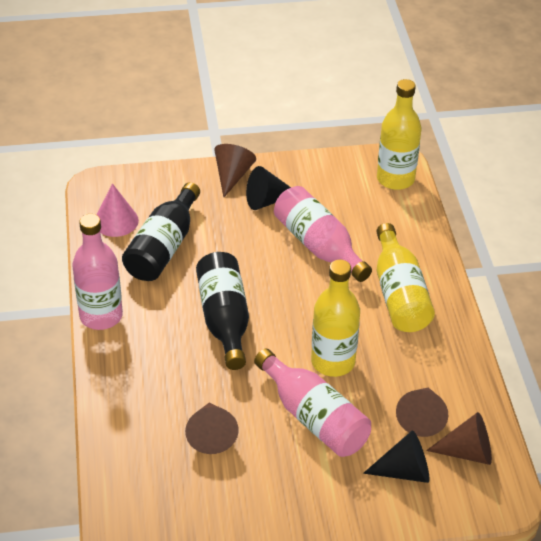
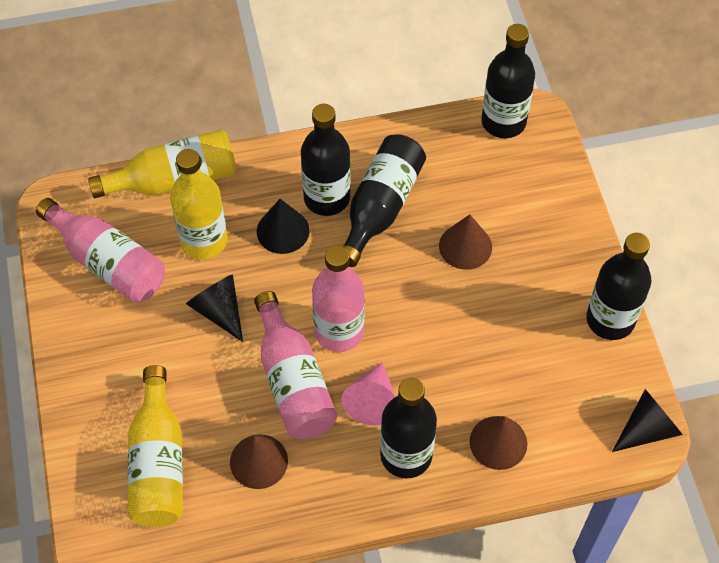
black bottle: 2 -> 5
black cone: 2 -> 3
brown cone: 4 -> 3

